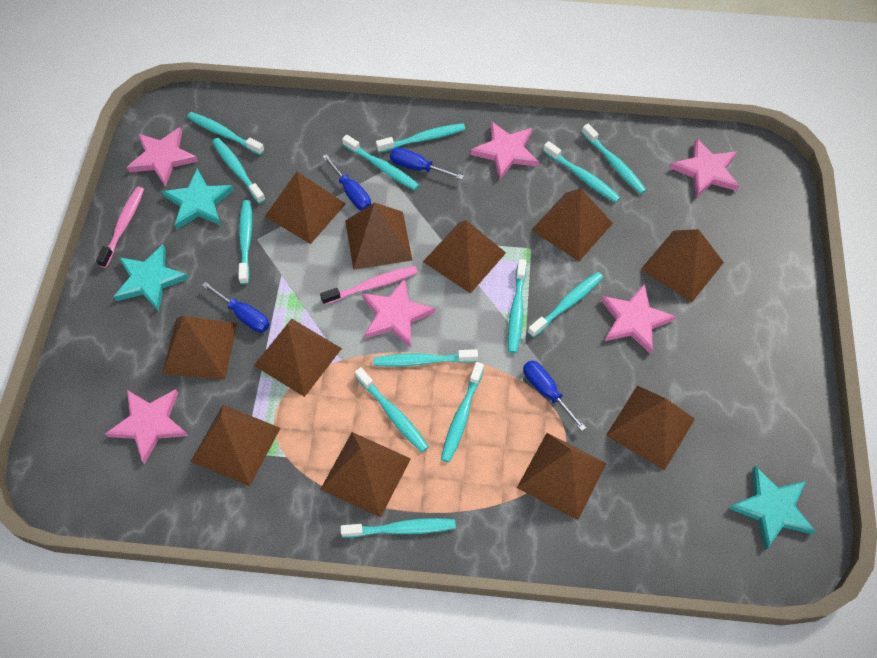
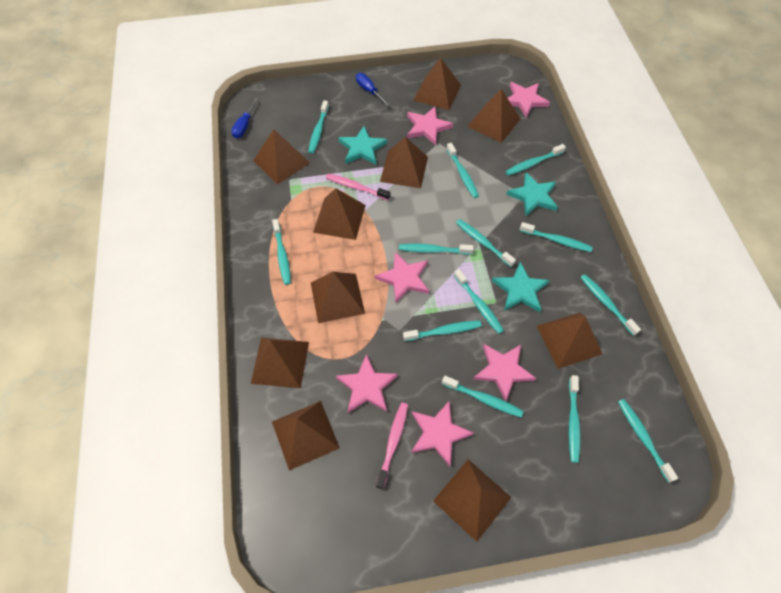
blue screwdriver: 4 -> 2
brown pyramid: 11 -> 10

